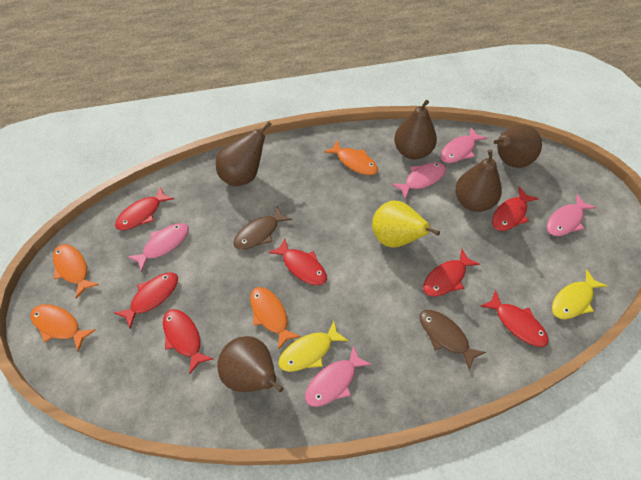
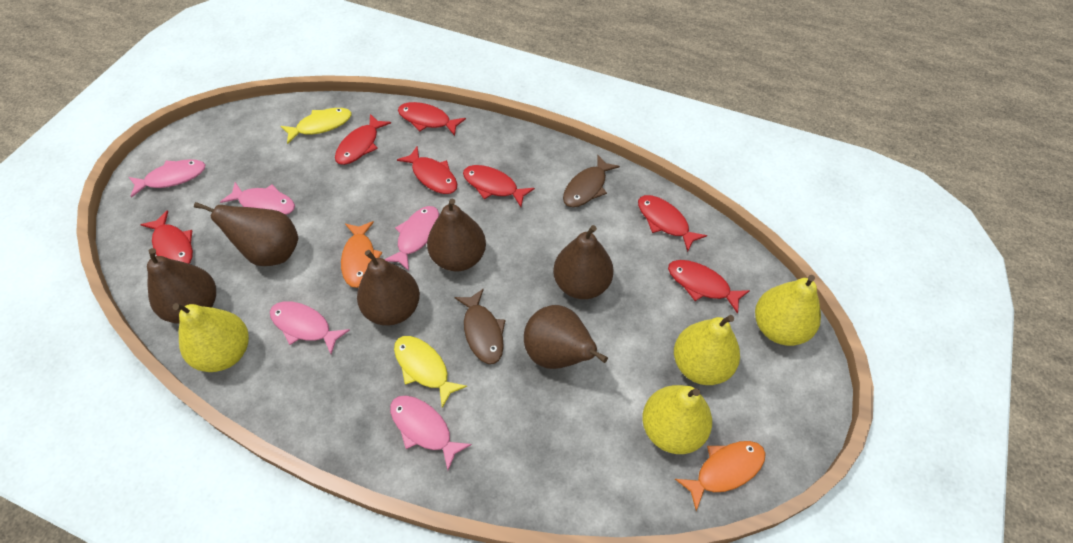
brown pear: 5 -> 6
orange fish: 4 -> 2
yellow pear: 1 -> 4

